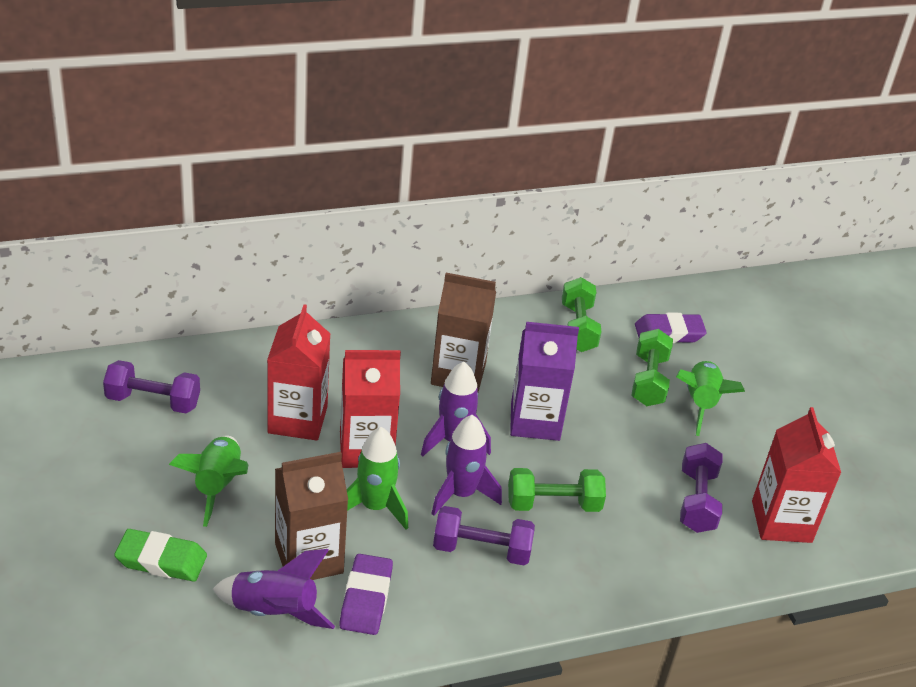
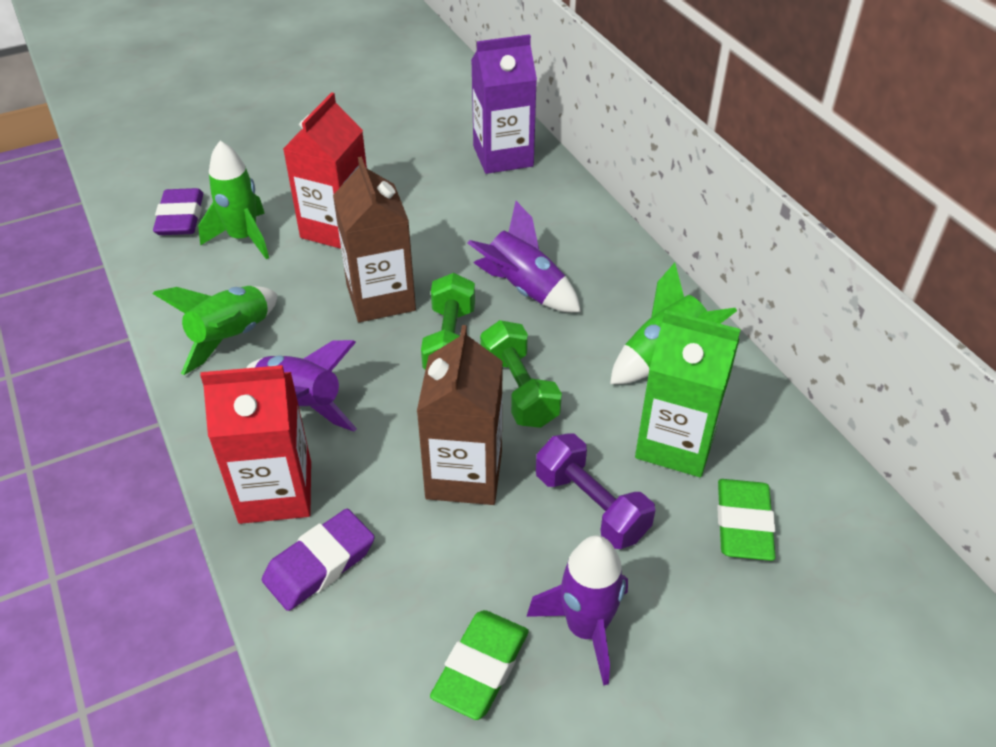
green carton: 0 -> 1
green dumbbell: 3 -> 2
green eraser: 1 -> 2
purple dumbbell: 3 -> 1
red carton: 3 -> 2

